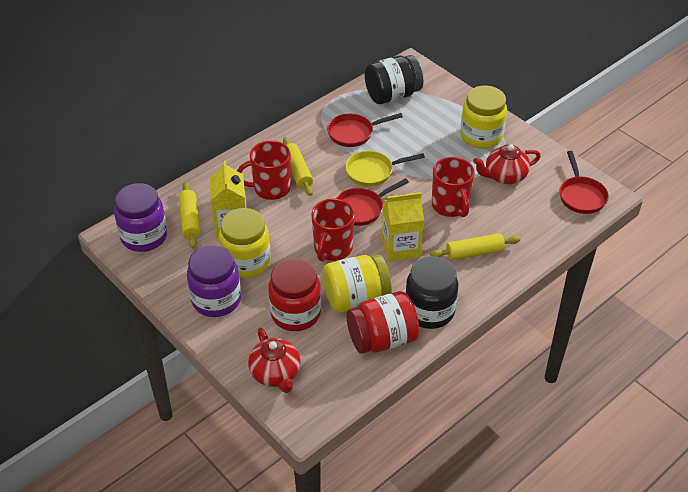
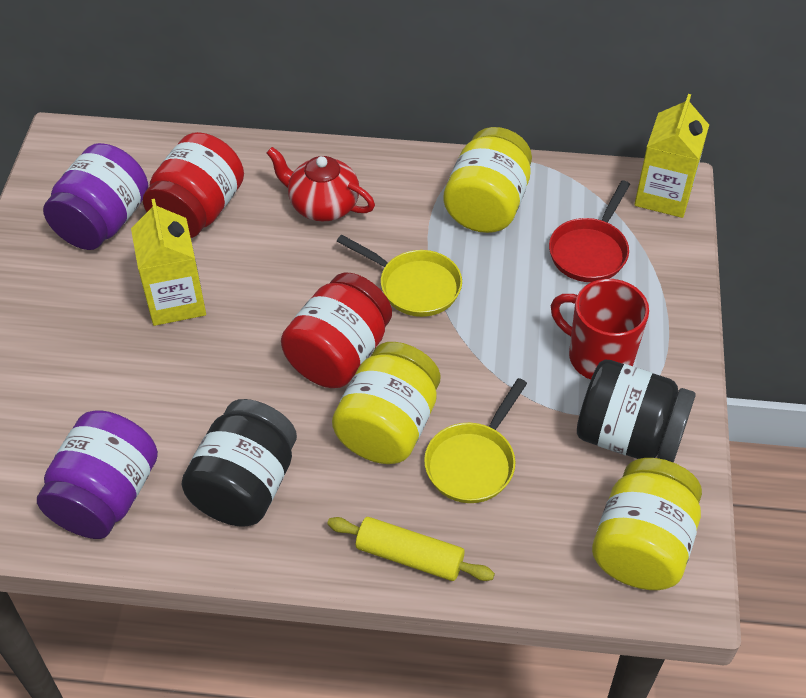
red mug: 3 -> 1
red pan: 3 -> 1
red teapot: 2 -> 1
yellow pan: 1 -> 2
yellow rolling pin: 3 -> 1

